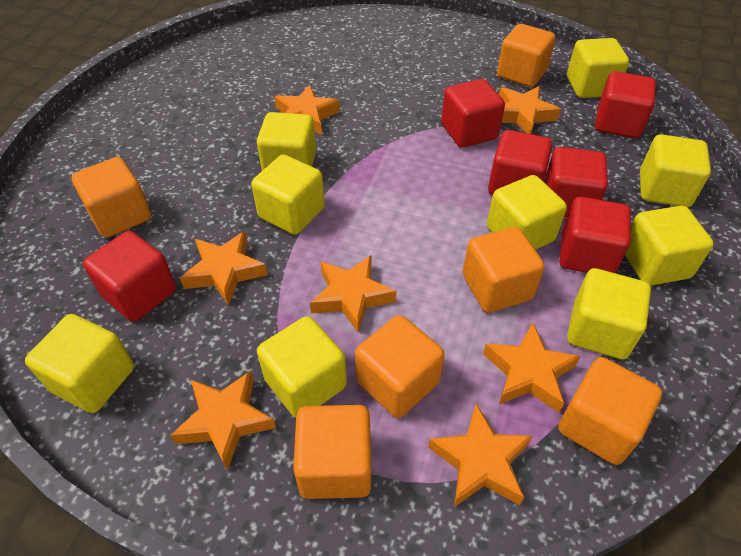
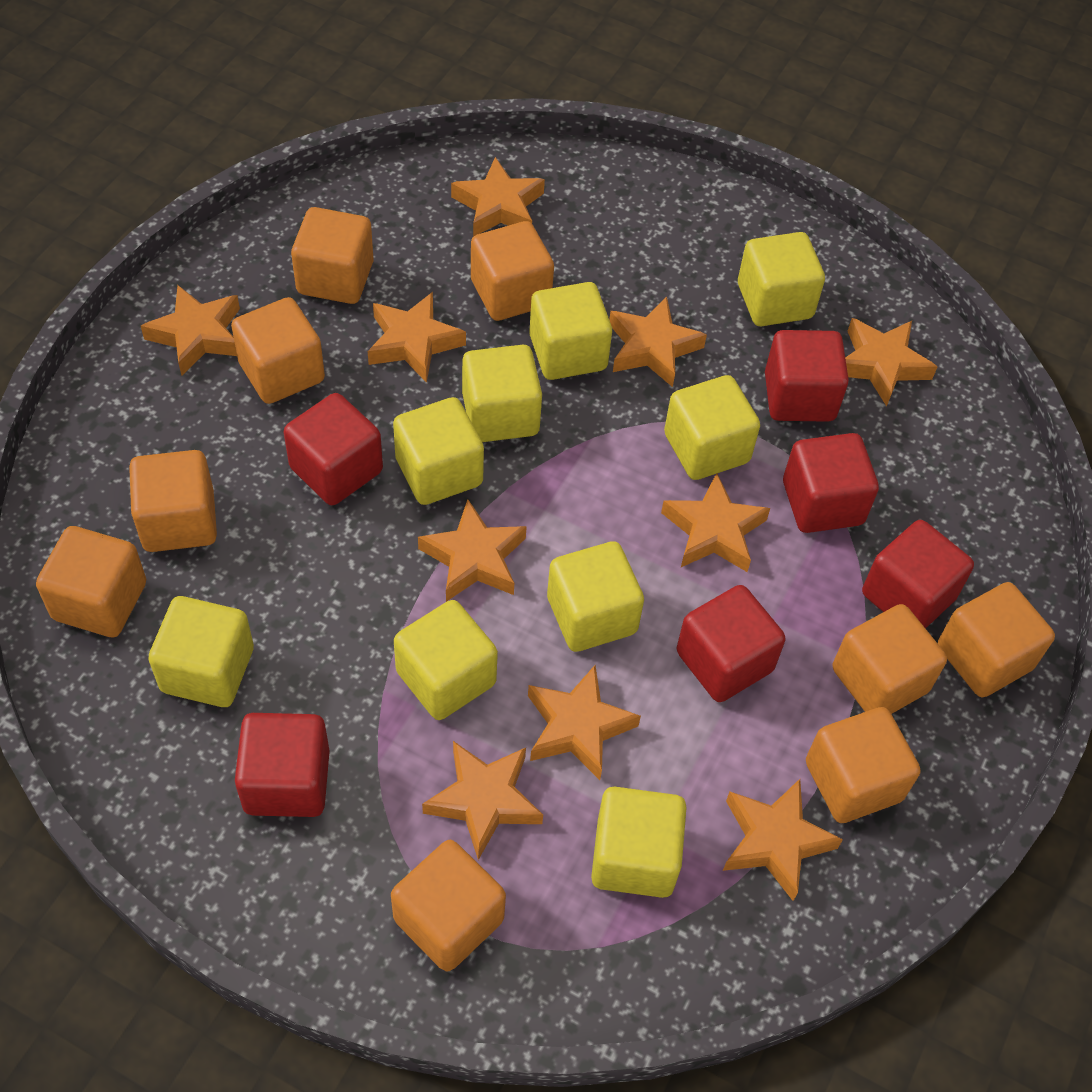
orange cube: 6 -> 9
orange star: 7 -> 10

